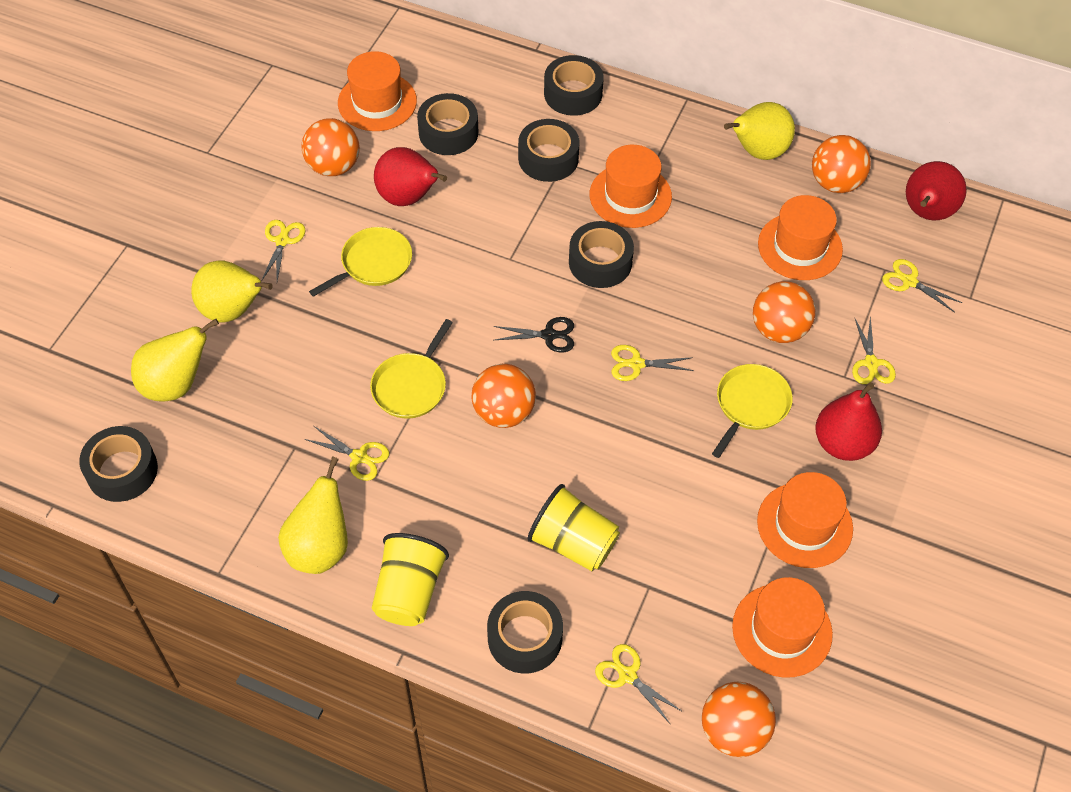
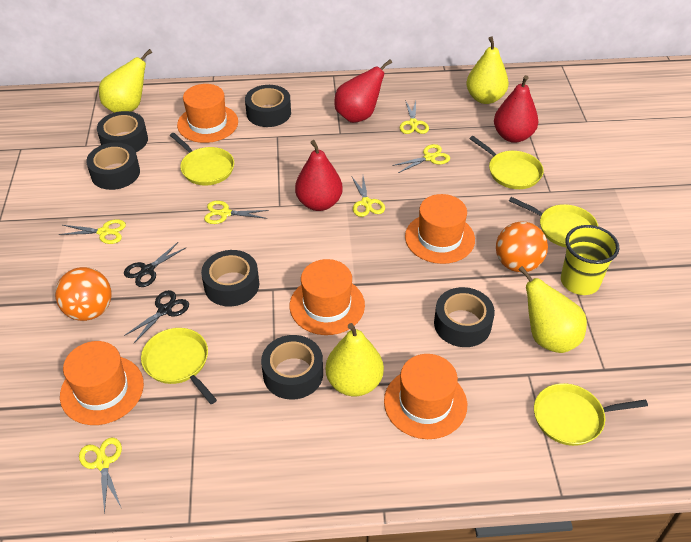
black scissors: 1 -> 2
orange ball: 5 -> 2
yellow cup: 2 -> 1
yellow pan: 3 -> 5

